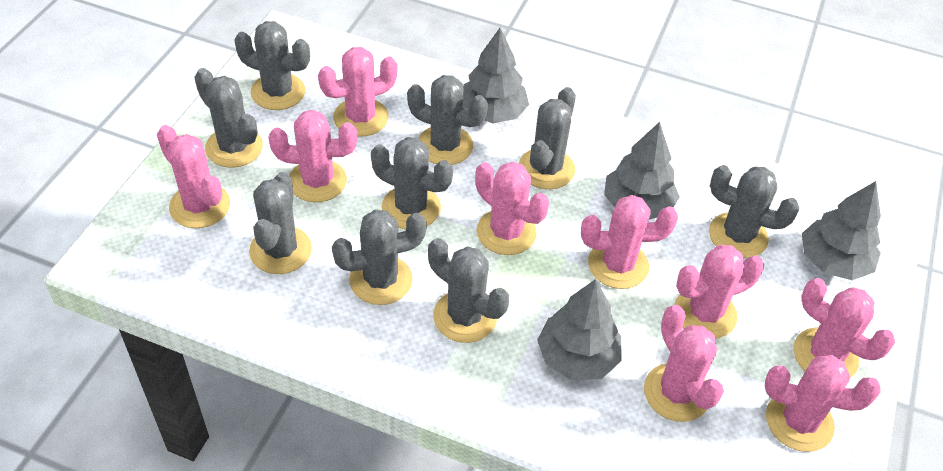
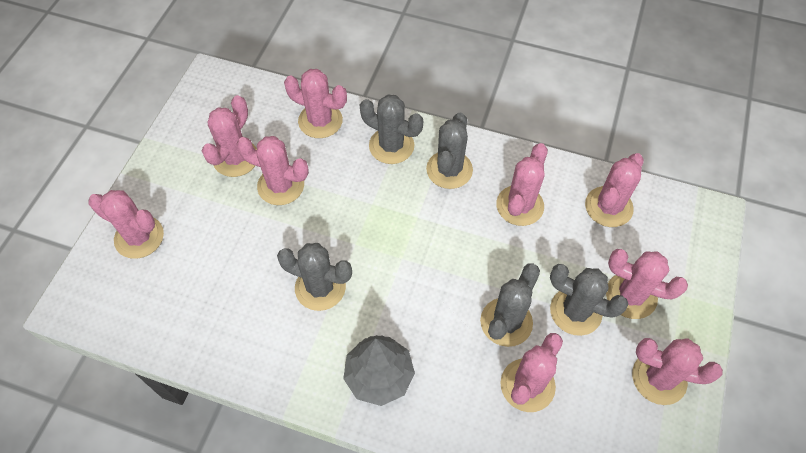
grey cactus: 9 -> 5
grey tree: 4 -> 1

